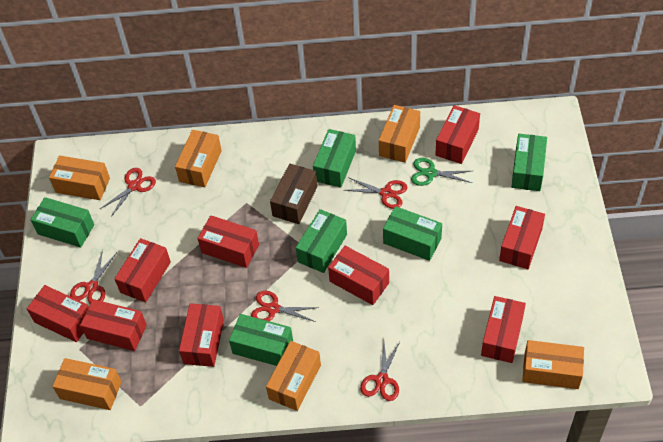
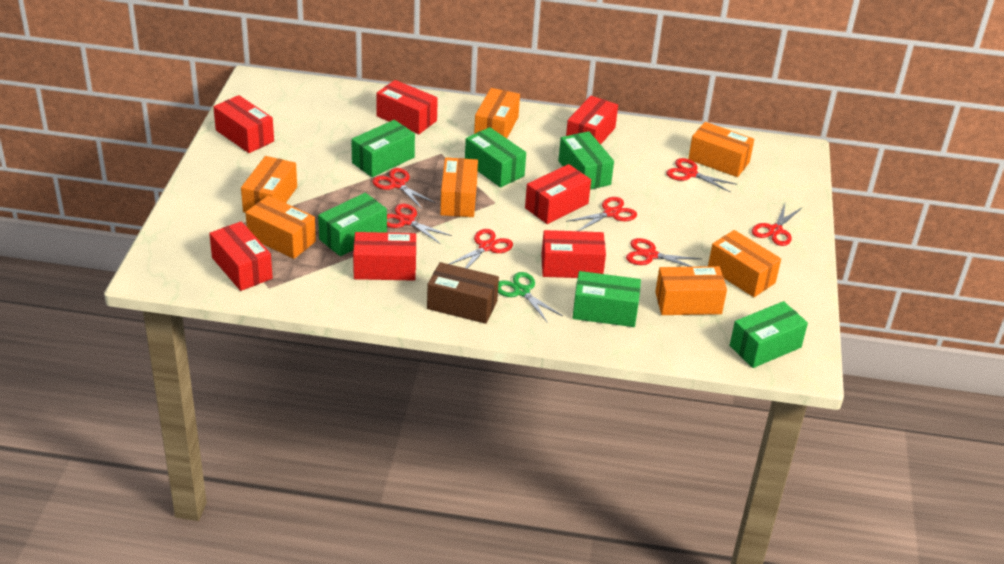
orange box: 6 -> 7
red box: 9 -> 7
red scissors: 5 -> 7

